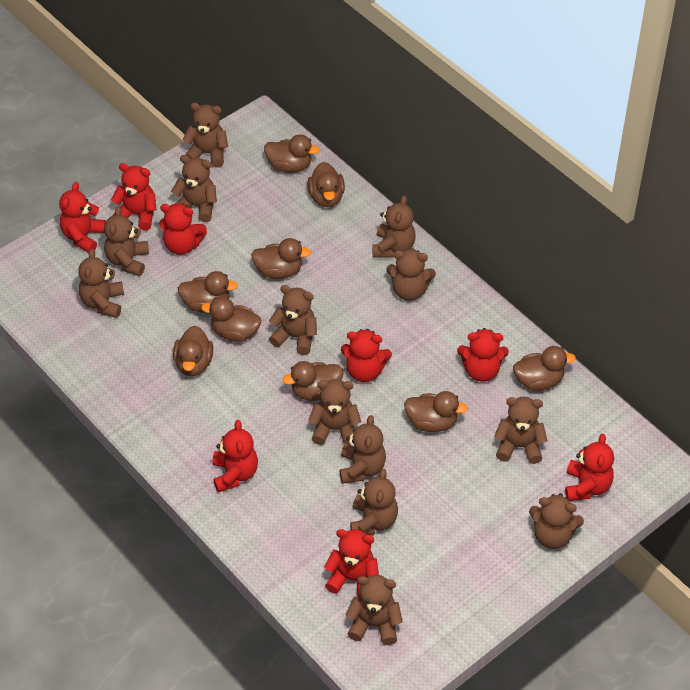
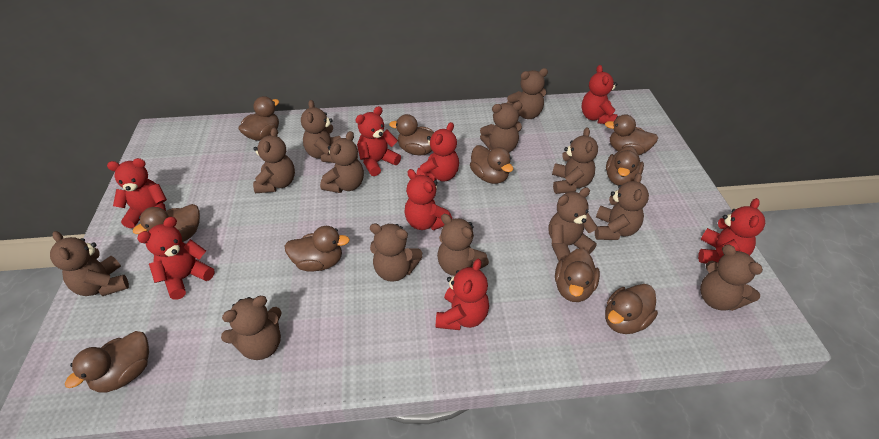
brown duck: 9 -> 10

